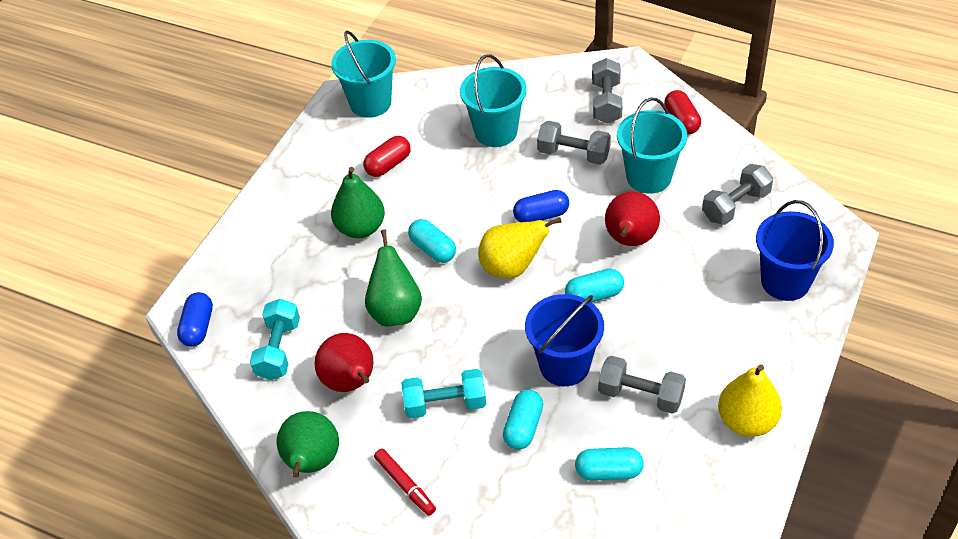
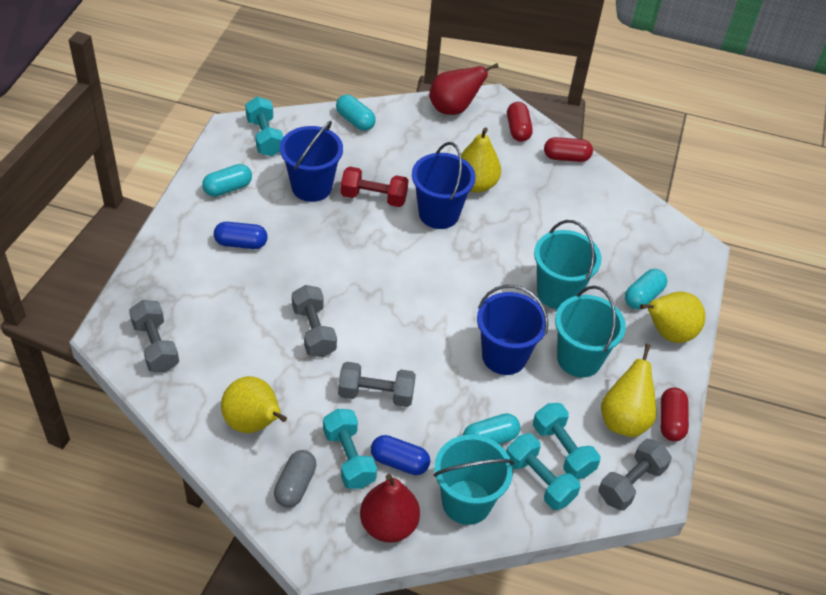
blue bucket: 2 -> 3
green pear: 3 -> 0
grey capsule: 0 -> 1
red capsule: 2 -> 3
red dumbbell: 0 -> 1
red marker: 1 -> 0
turquoise dumbbell: 2 -> 4
yellow pear: 2 -> 4

